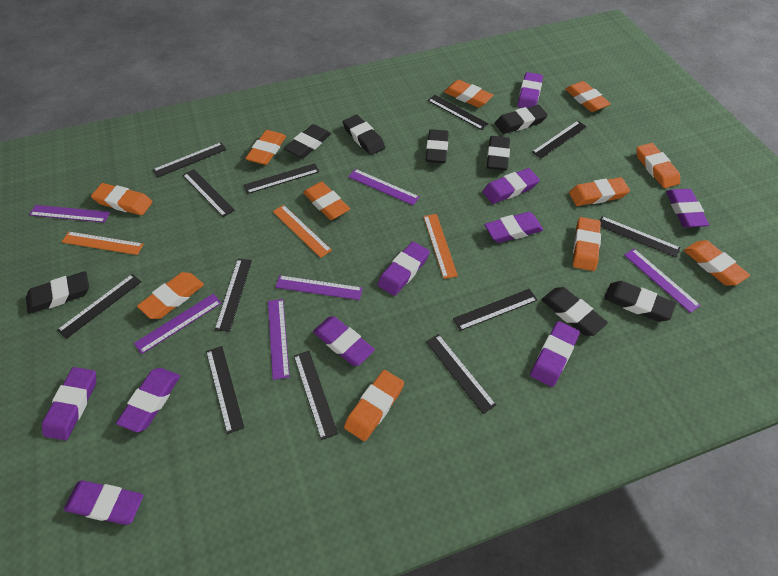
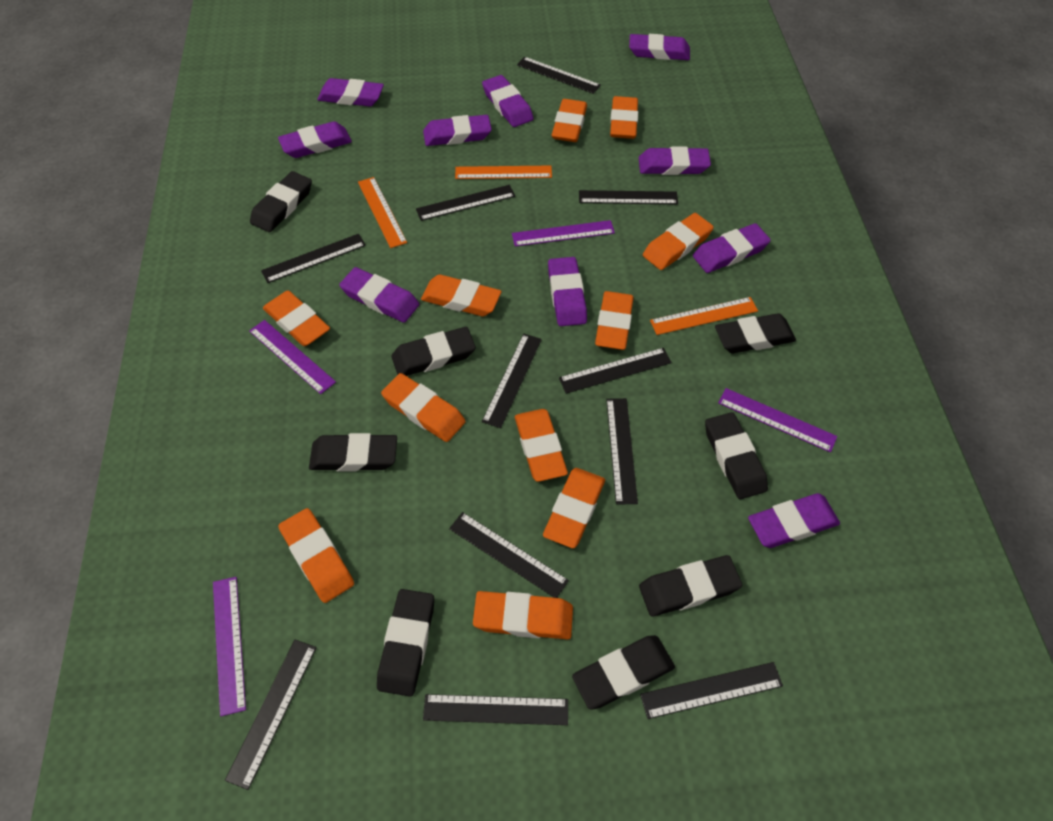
black ruler: 12 -> 11
purple ruler: 6 -> 4

